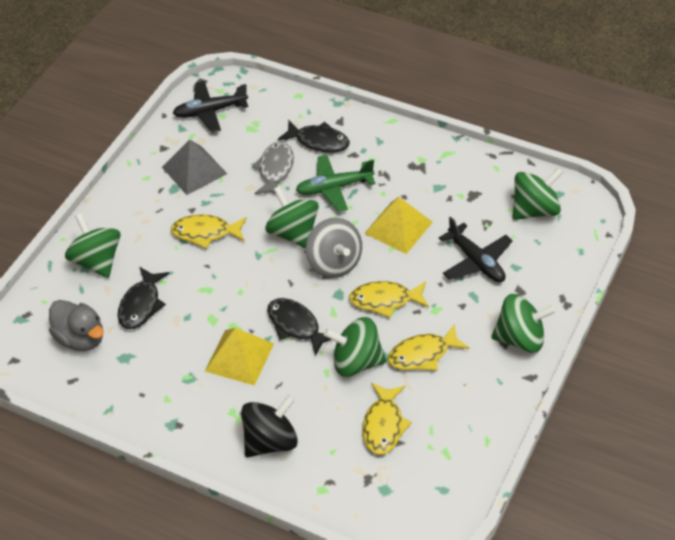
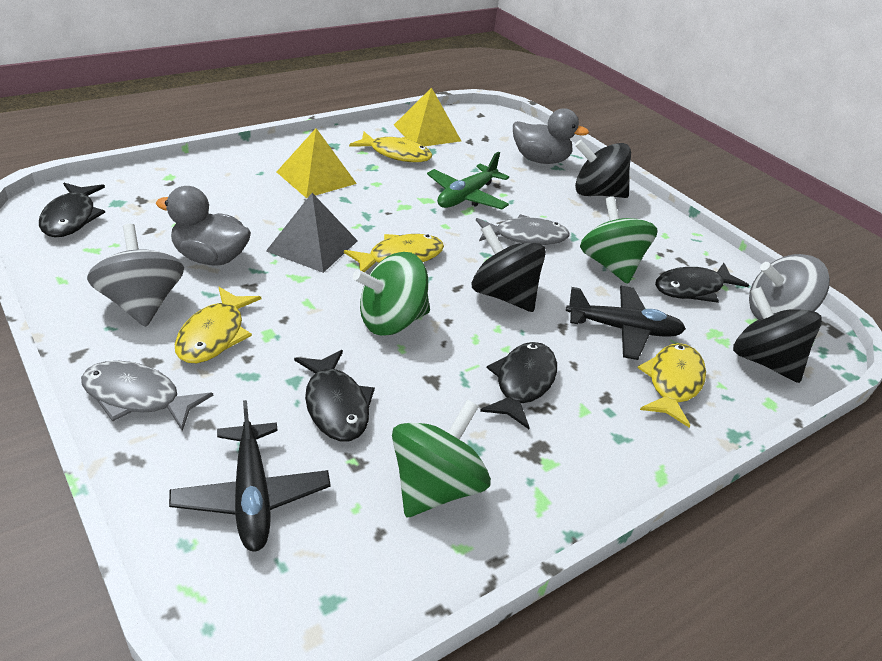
black fish: 3 -> 4
black spinning top: 1 -> 3
green spinning top: 5 -> 3
grey duck: 1 -> 2
grey fish: 1 -> 2
grey spinning top: 1 -> 2

